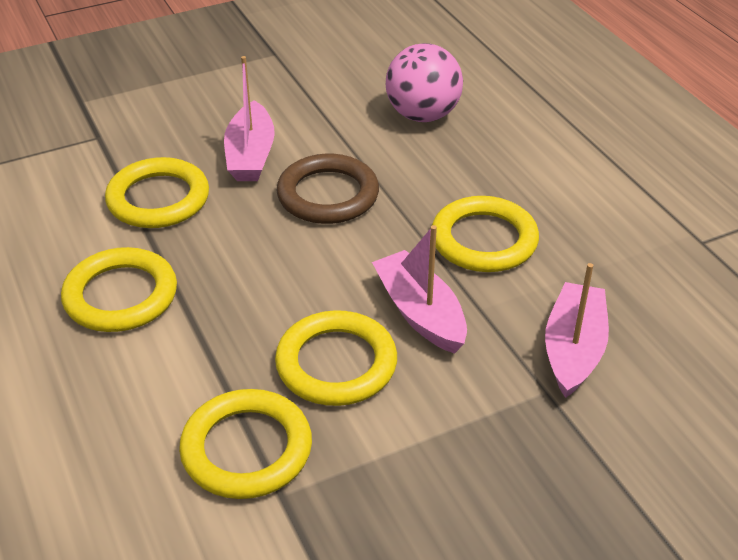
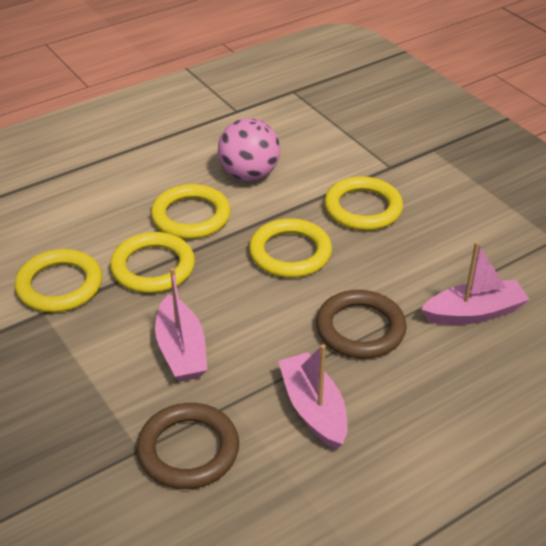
brown ring: 1 -> 2

